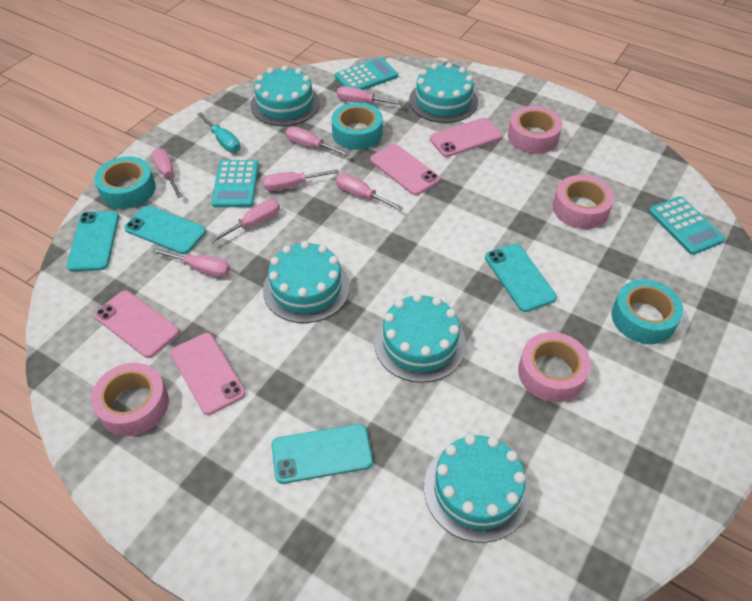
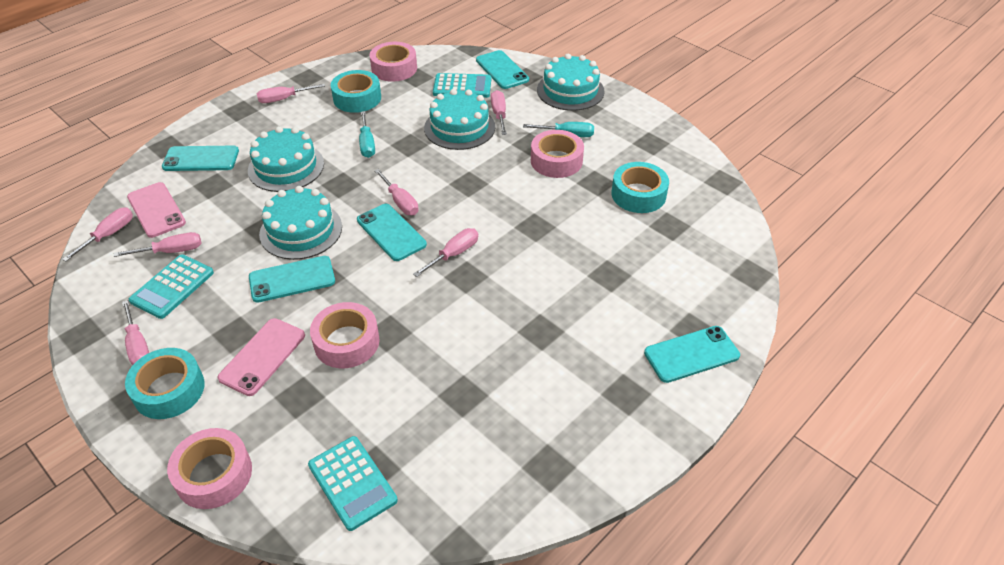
pink phone: 4 -> 2
turquoise cake: 5 -> 4
turquoise phone: 4 -> 5
turquoise screwdriver: 1 -> 2

